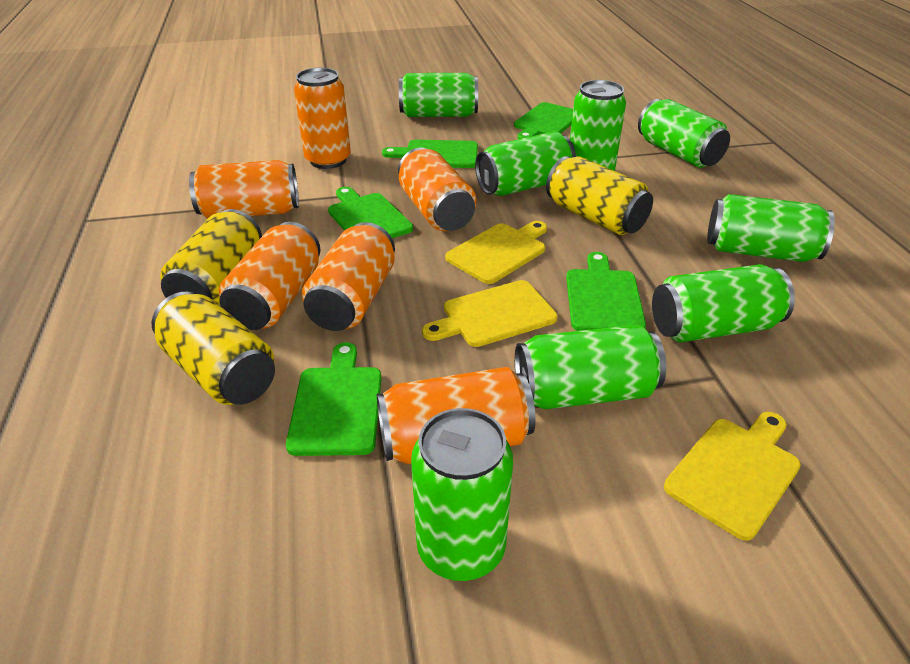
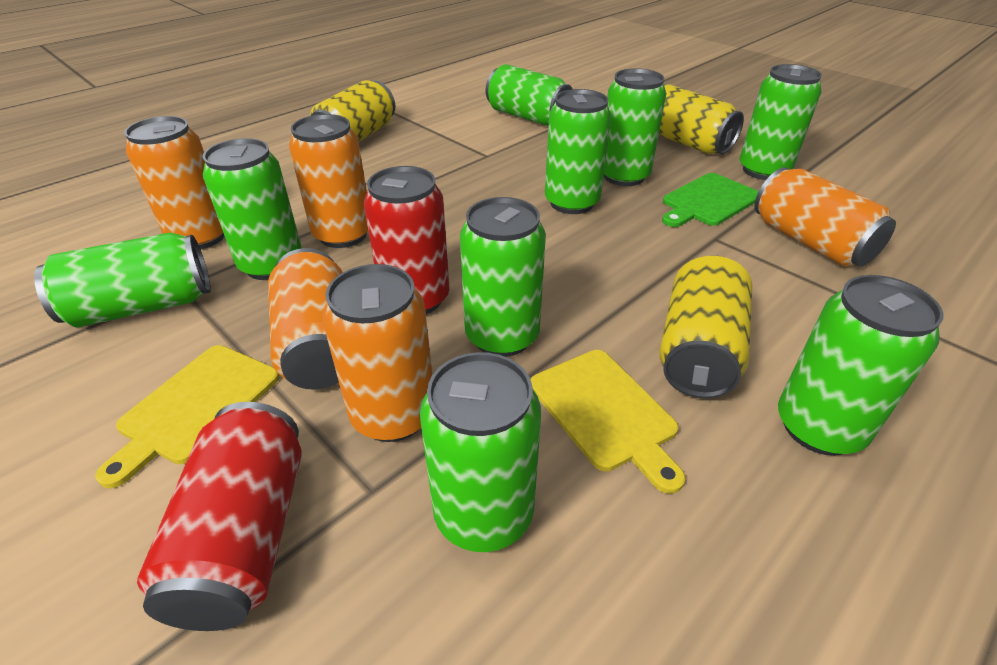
green can: 8 -> 9
green cutting board: 5 -> 1
orange can: 6 -> 5
red can: 0 -> 2
yellow cutting board: 3 -> 2

